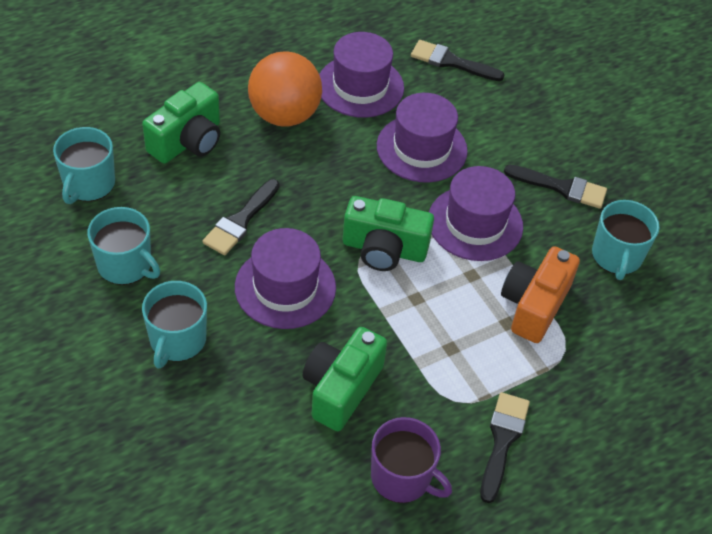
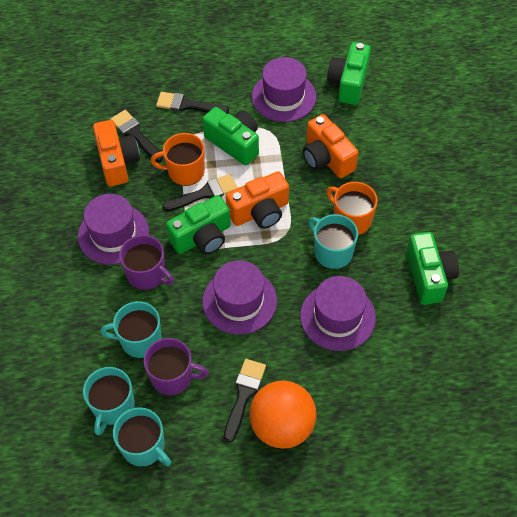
green camera: 3 -> 4
orange camera: 1 -> 3
orange mug: 0 -> 2
purple mug: 1 -> 2

